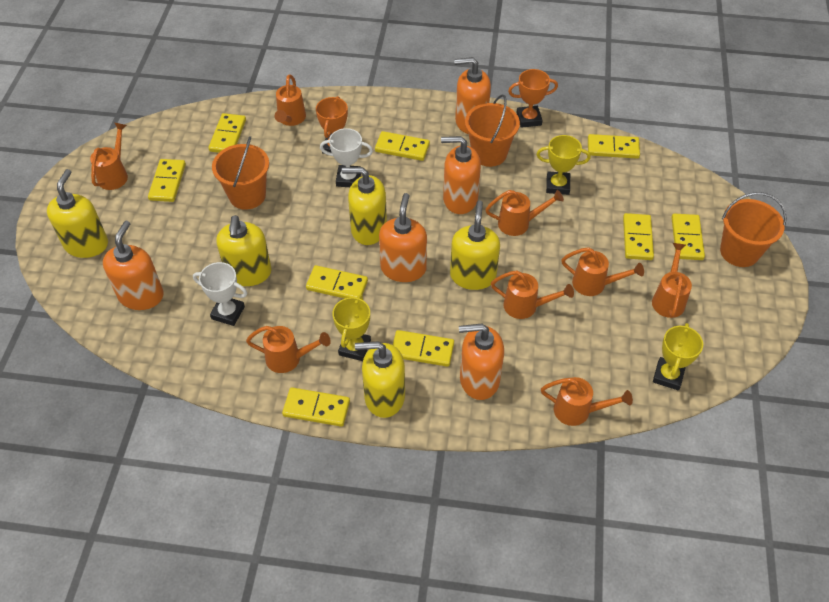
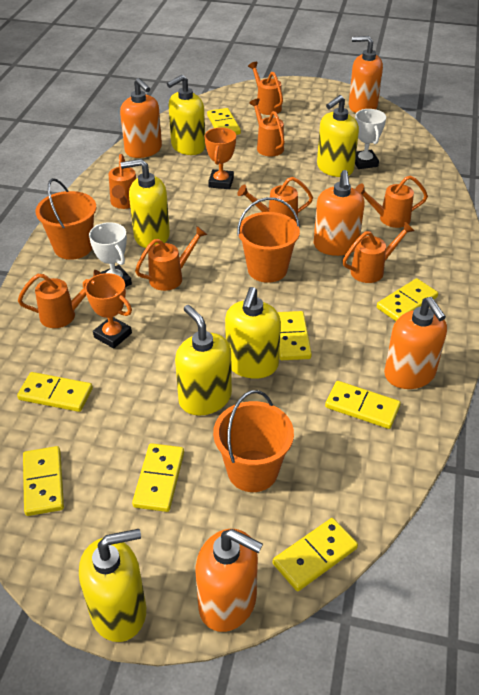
yellow domino: 9 -> 8
yellow soap dispenser: 5 -> 6
yellow trophy: 3 -> 0

